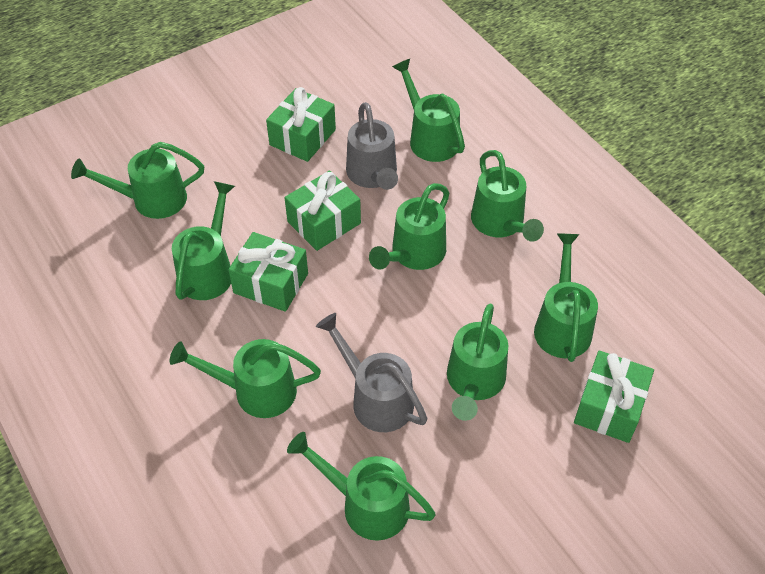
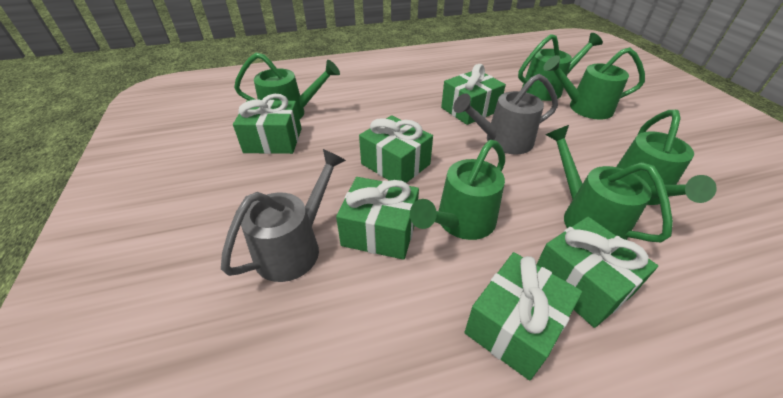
green gift: 4 -> 6
green watering can: 9 -> 6

